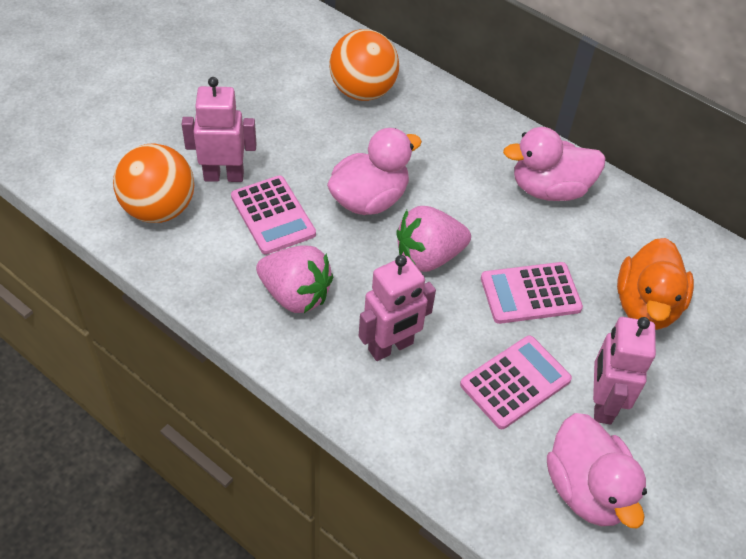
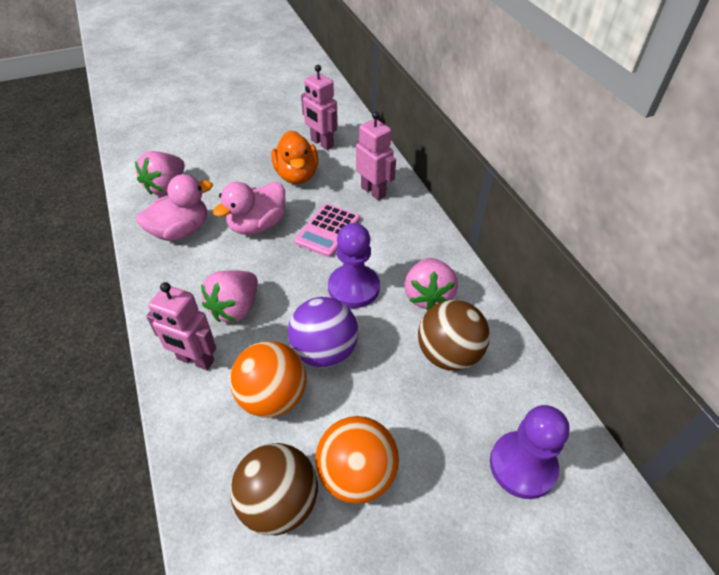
brown ball: 0 -> 2
pink calculator: 3 -> 1
pink duck: 3 -> 2
pink strawberry: 2 -> 3
purple ball: 0 -> 1
purple pawn: 0 -> 2

